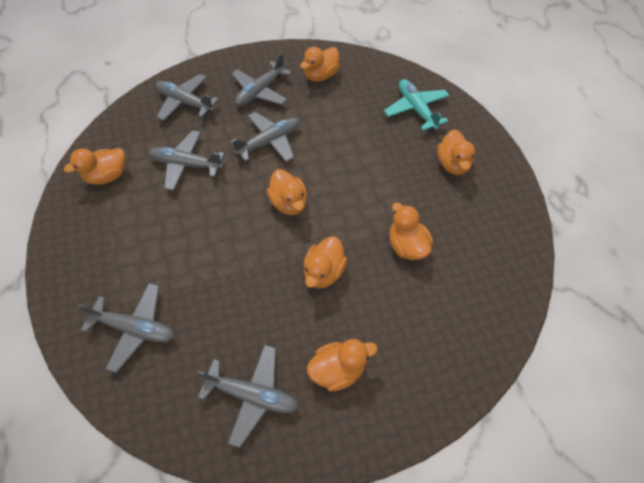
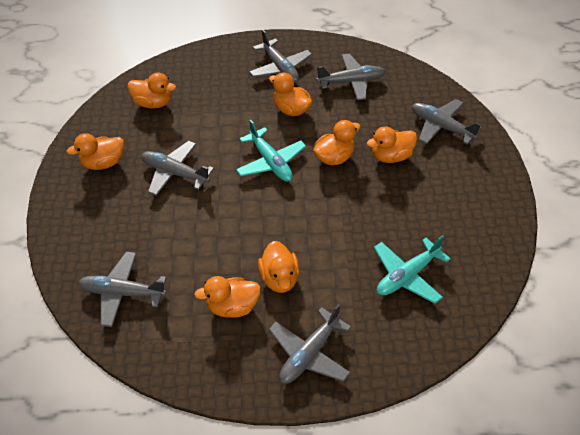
turquoise plane: 1 -> 2

